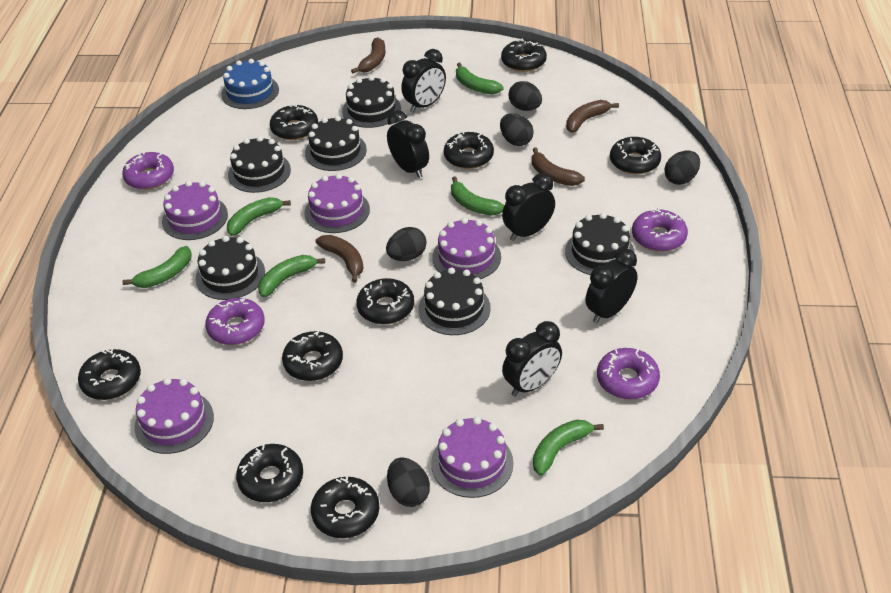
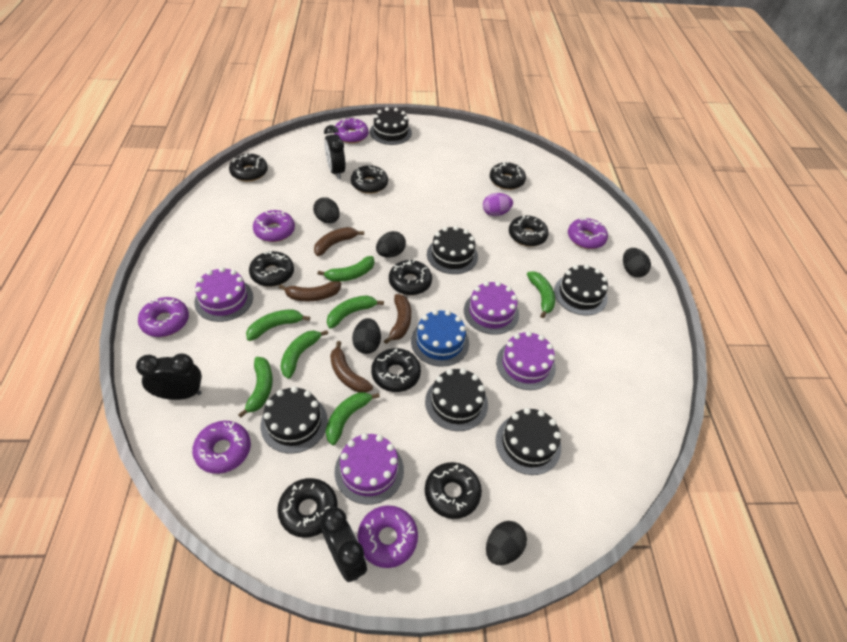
black clock: 5 -> 3
green banana: 6 -> 7
purple cake: 5 -> 4
purple donut: 4 -> 6
purple egg: 0 -> 1

